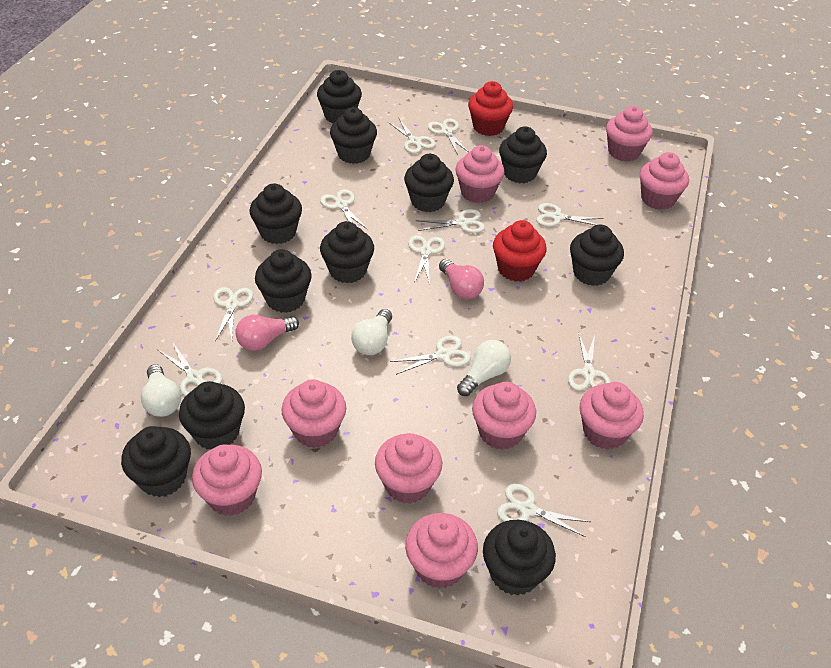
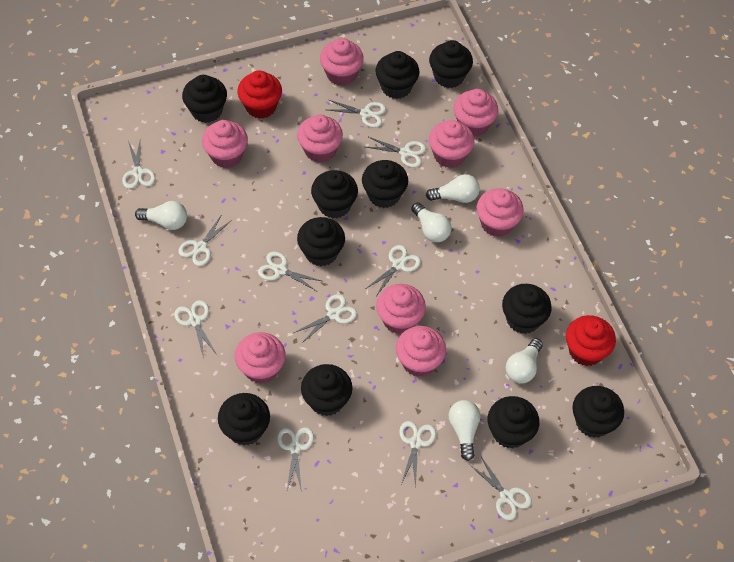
pink light bulb: 2 -> 0
white light bulb: 3 -> 5

